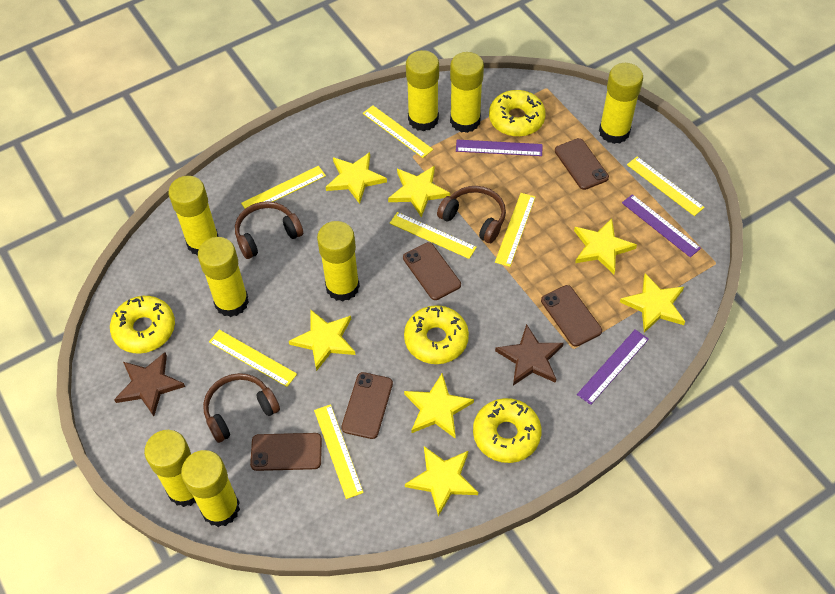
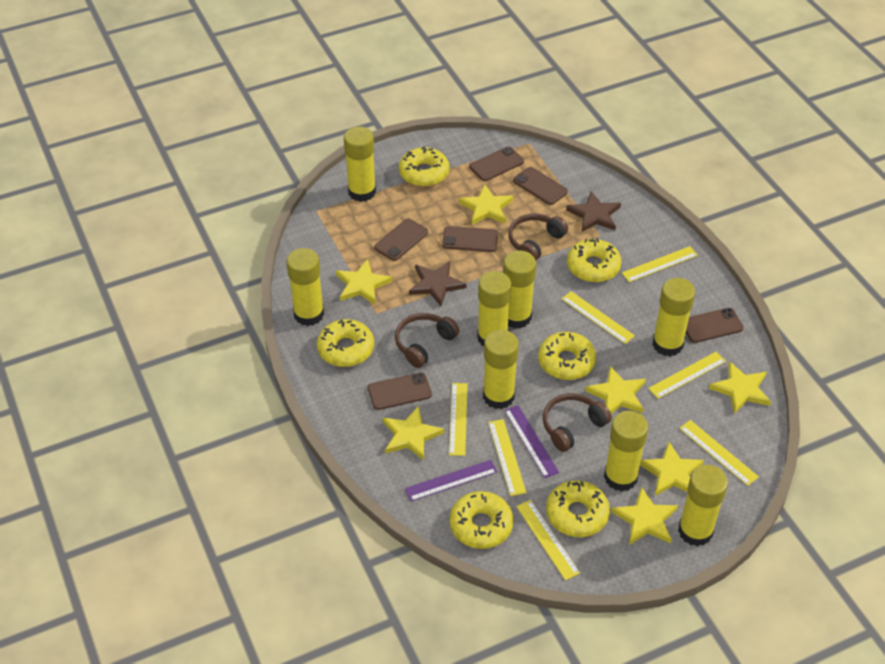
brown phone: 5 -> 6
purple ruler: 3 -> 2
yellow donut: 4 -> 6

